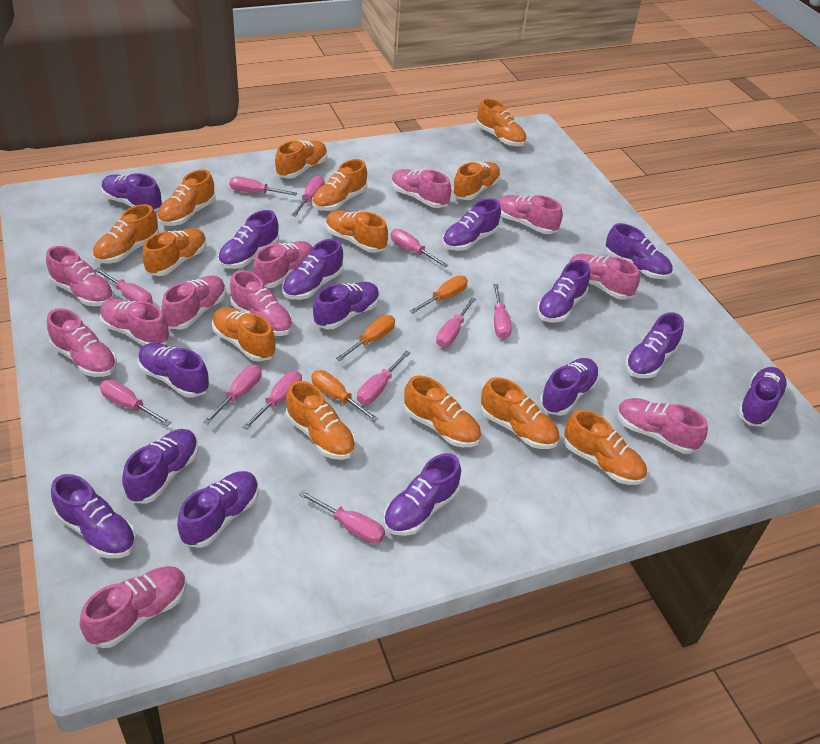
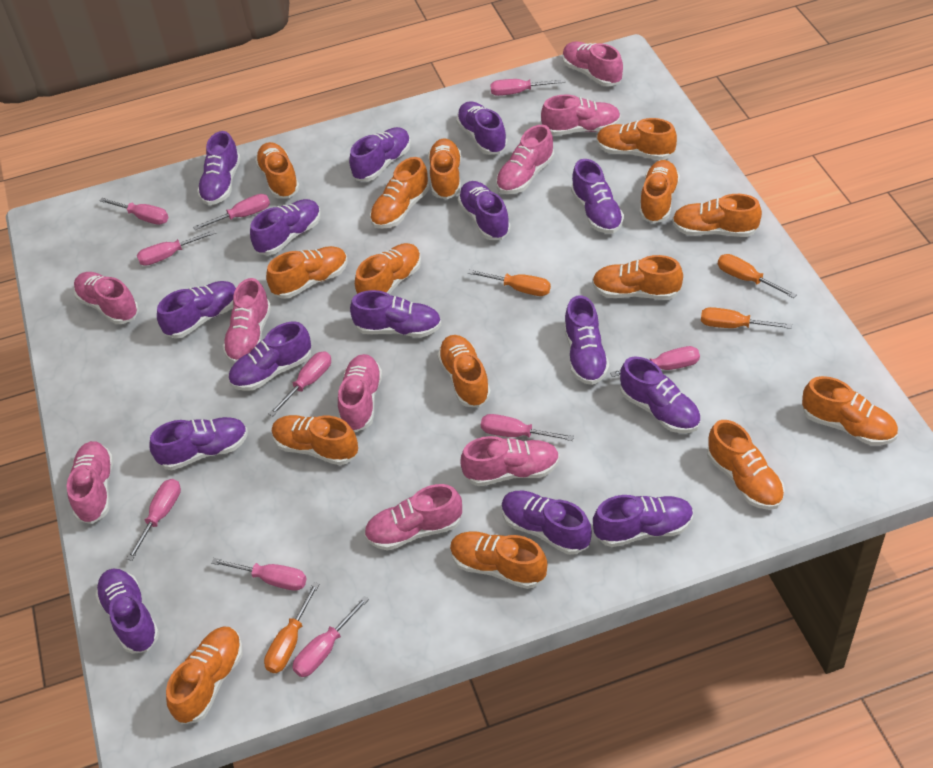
orange screwdriver: 3 -> 4
orange shoe: 13 -> 15
pink screwdriver: 11 -> 10
pink shoe: 11 -> 9

